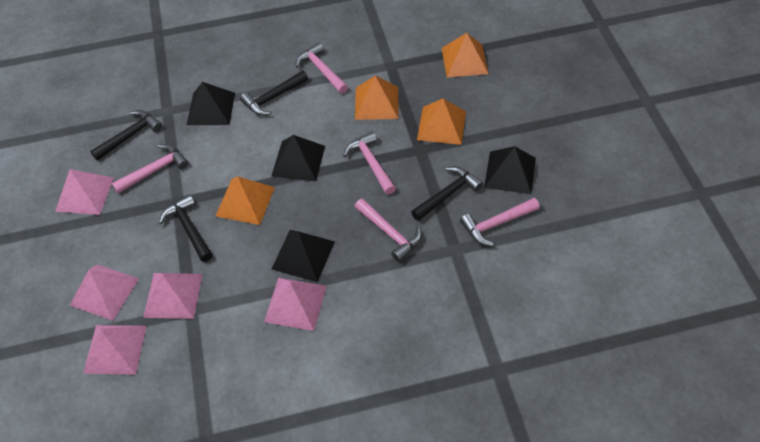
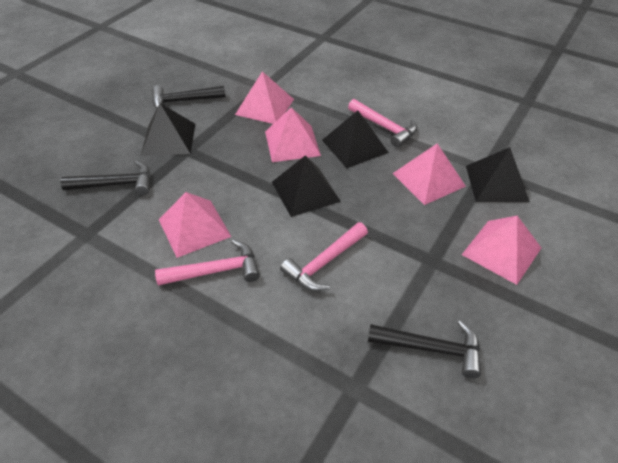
black hammer: 4 -> 3
orange pyramid: 4 -> 0
pink hammer: 5 -> 3

